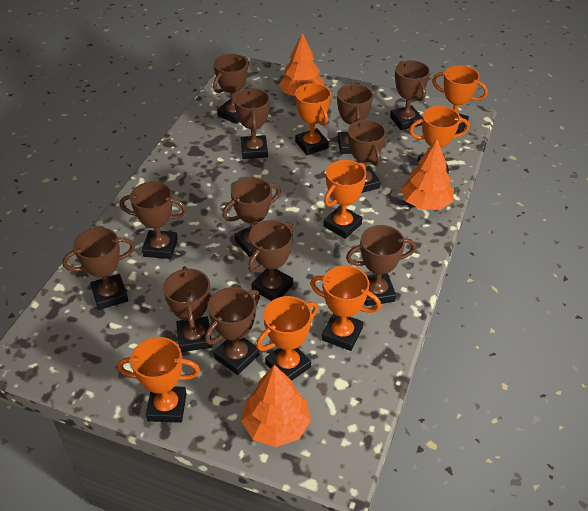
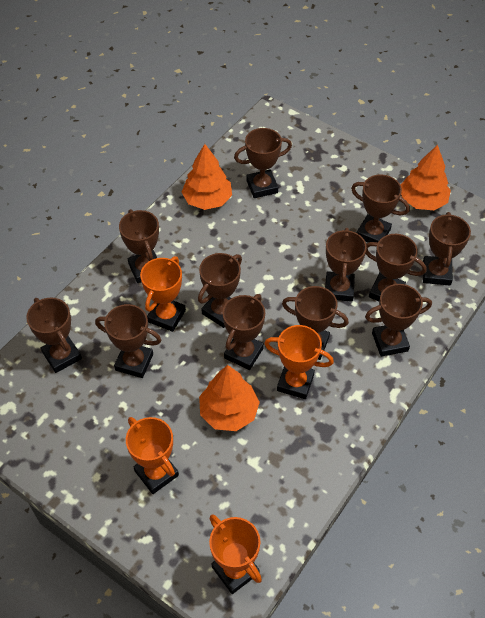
orange trophy: 7 -> 4

